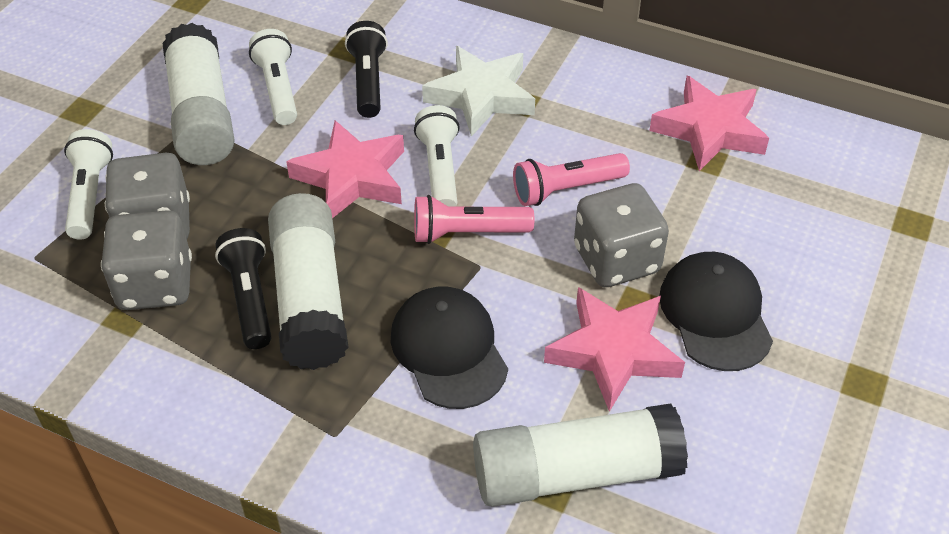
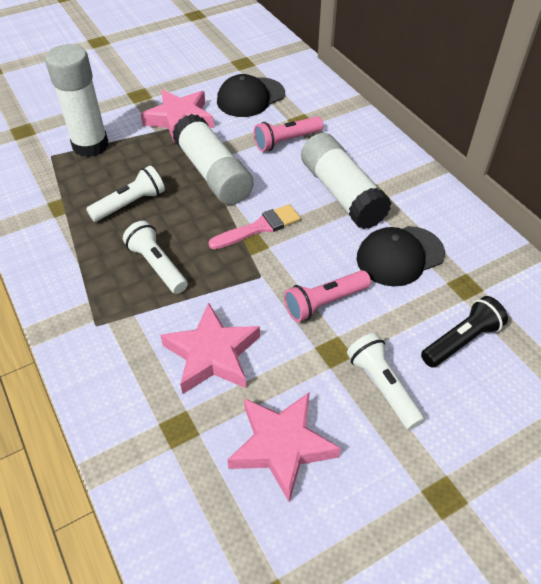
black flashlight: 2 -> 1
grey dice: 3 -> 0
pink brush: 0 -> 1
white star: 1 -> 0

